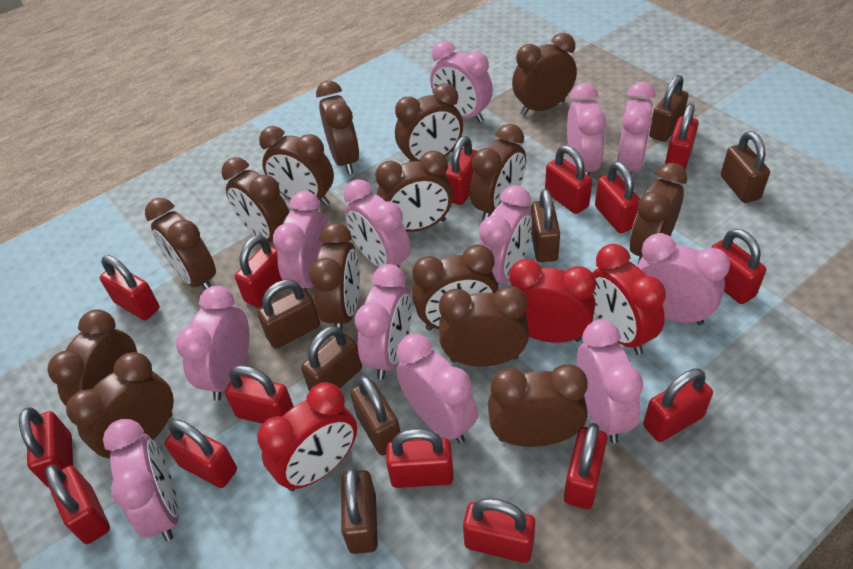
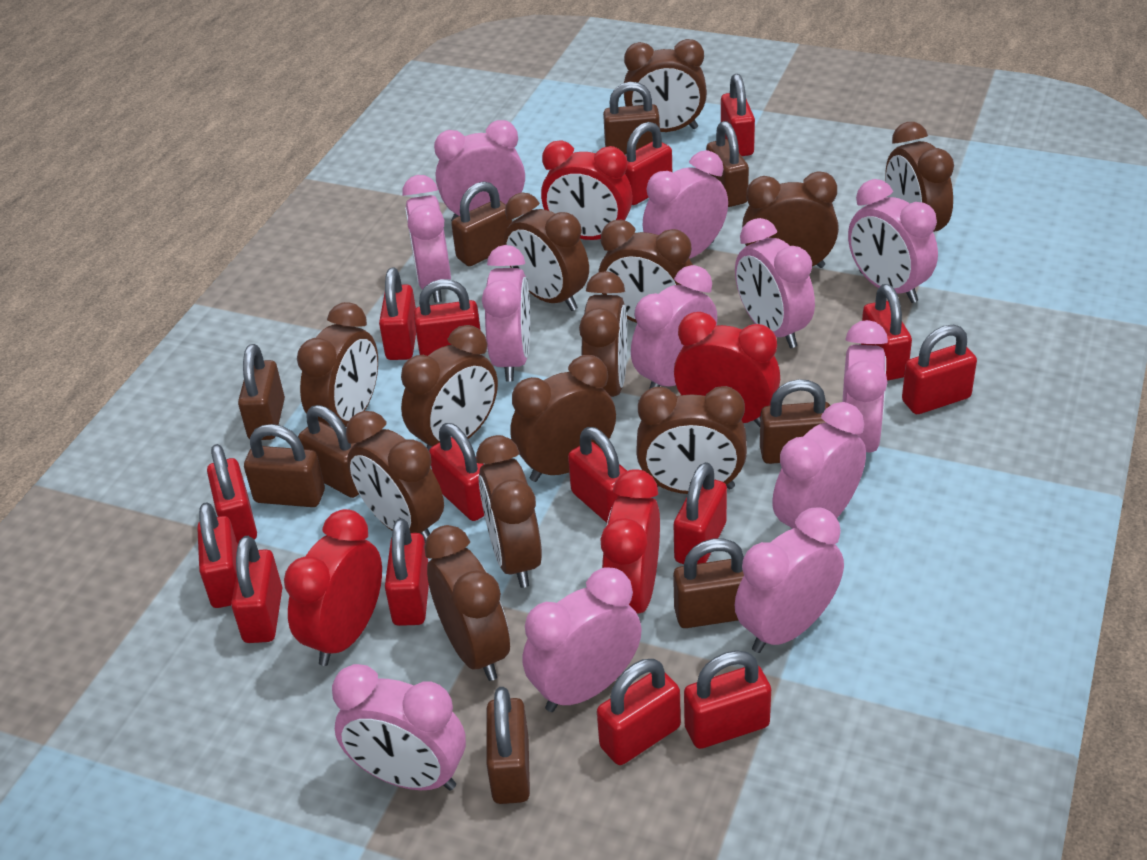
brown clock: 15 -> 13
brown padlock: 7 -> 9
red clock: 3 -> 4

